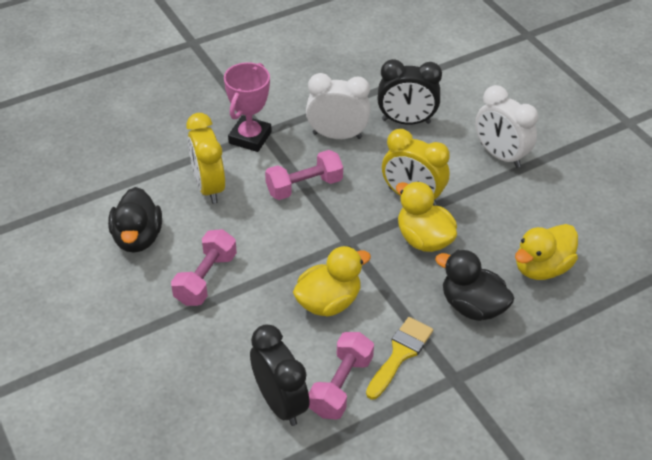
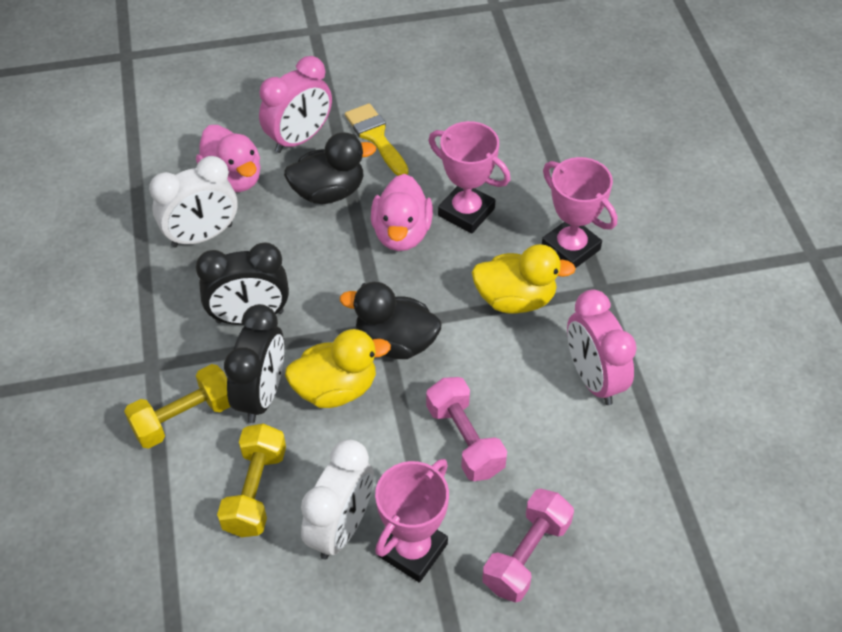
pink clock: 0 -> 2
pink duck: 0 -> 2
pink dumbbell: 3 -> 2
pink trophy: 1 -> 3
yellow clock: 2 -> 0
yellow duck: 3 -> 2
yellow dumbbell: 0 -> 2

